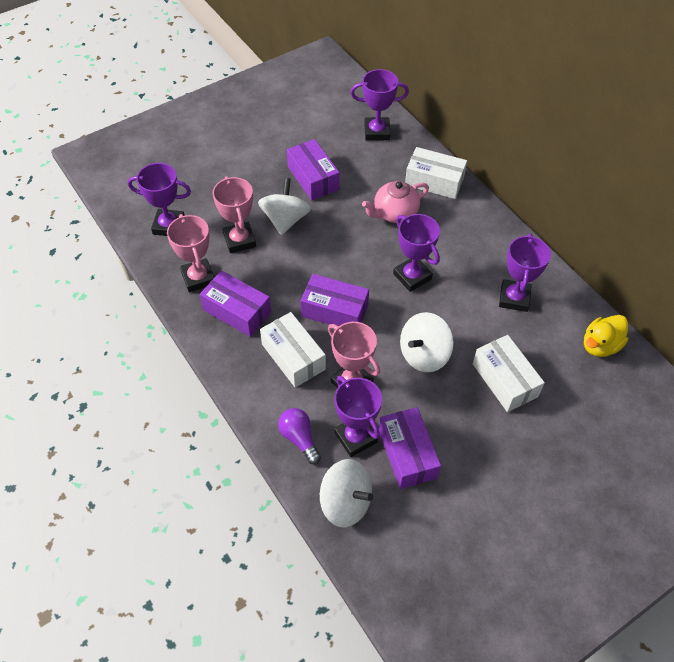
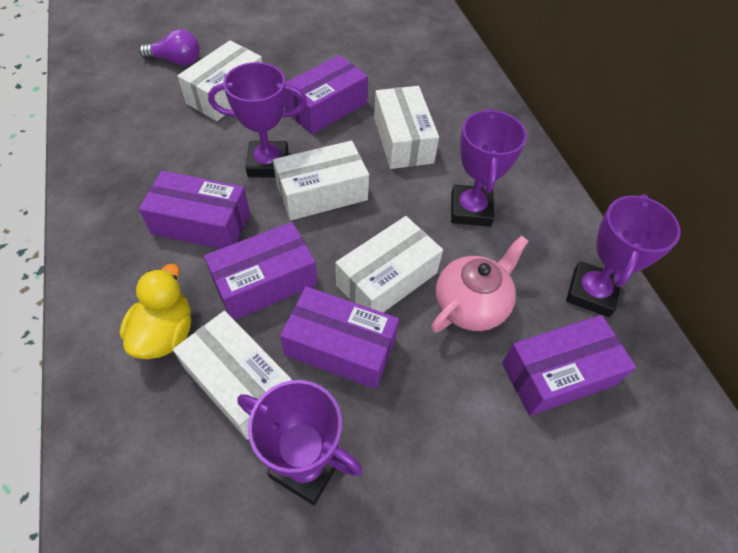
pink trophy: 3 -> 0
purple box: 4 -> 5
purple trophy: 5 -> 4
white box: 3 -> 5
white spinning top: 3 -> 0

